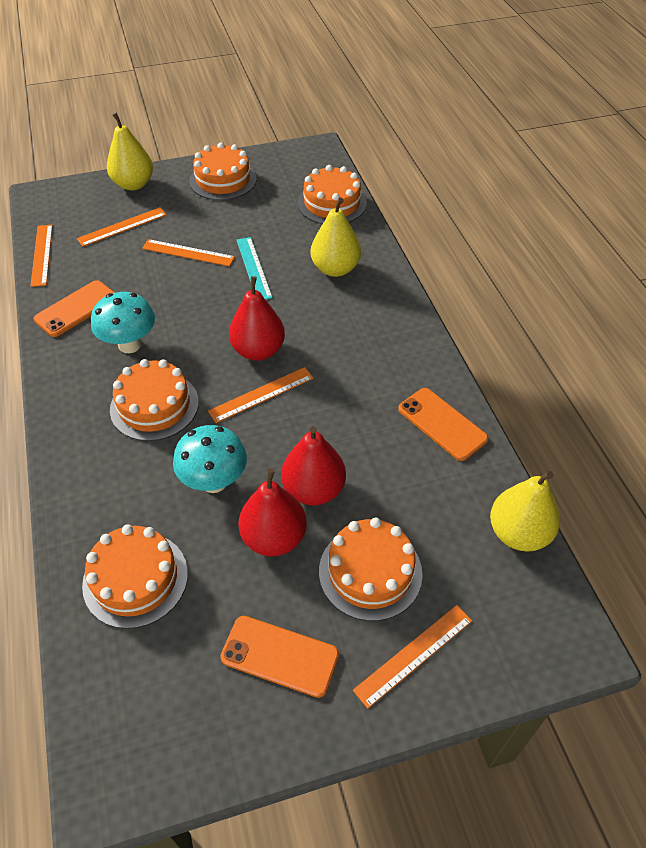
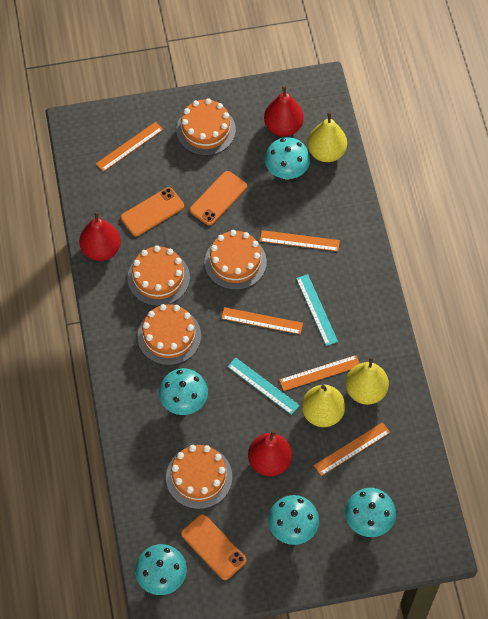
turquoise mushroom: 2 -> 5
turquoise ruler: 1 -> 2

